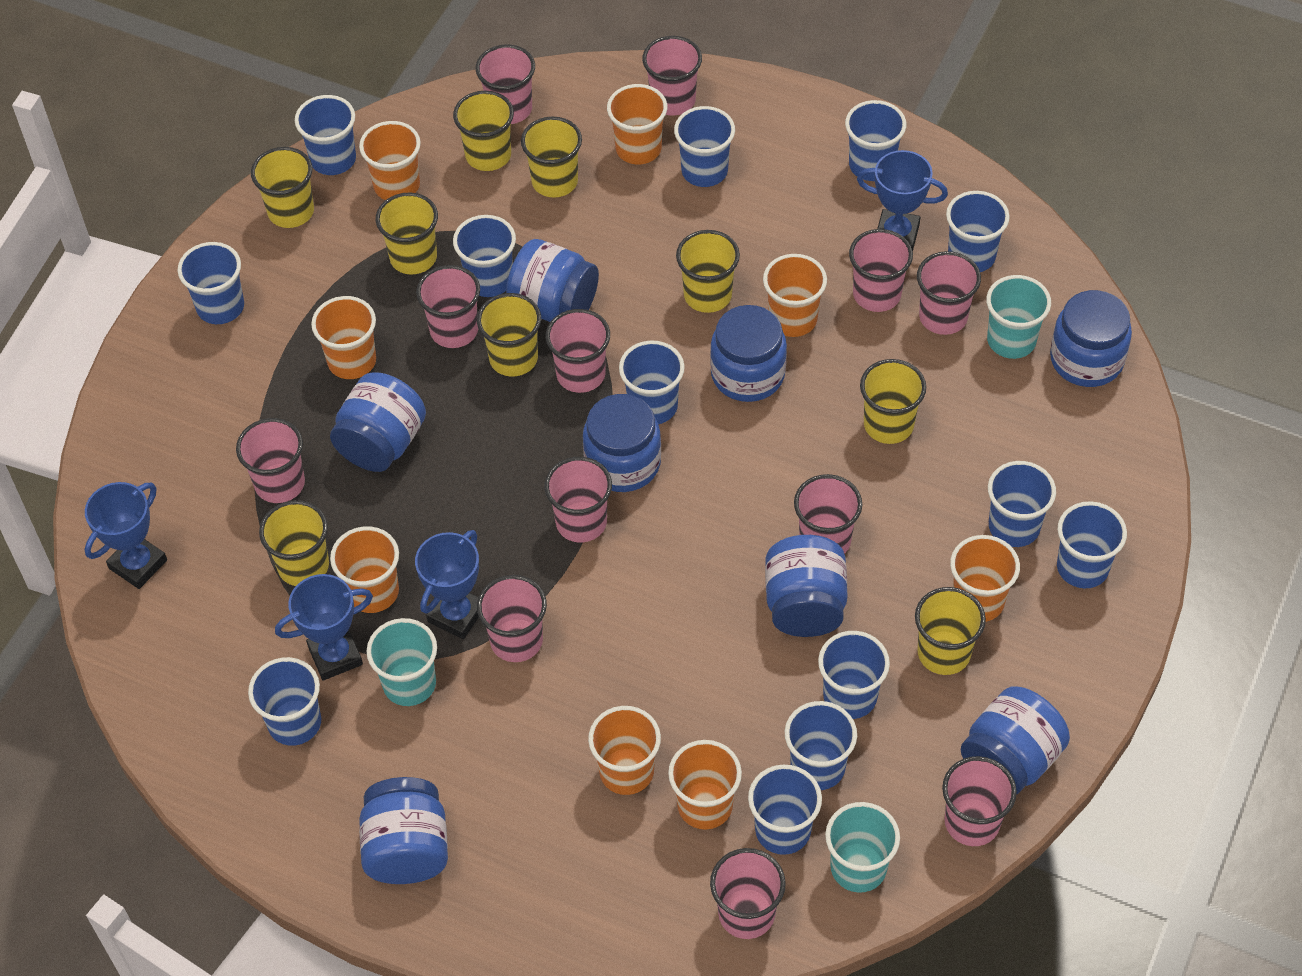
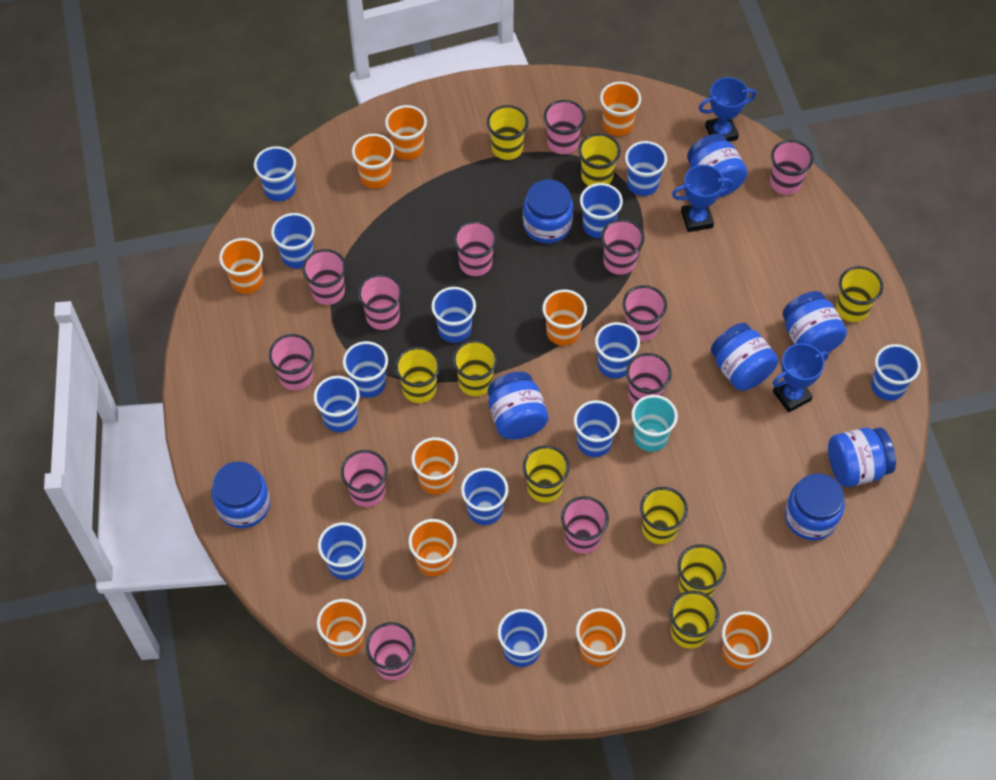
blue trophy: 4 -> 3
orange cup: 8 -> 10
turquoise cup: 3 -> 1

